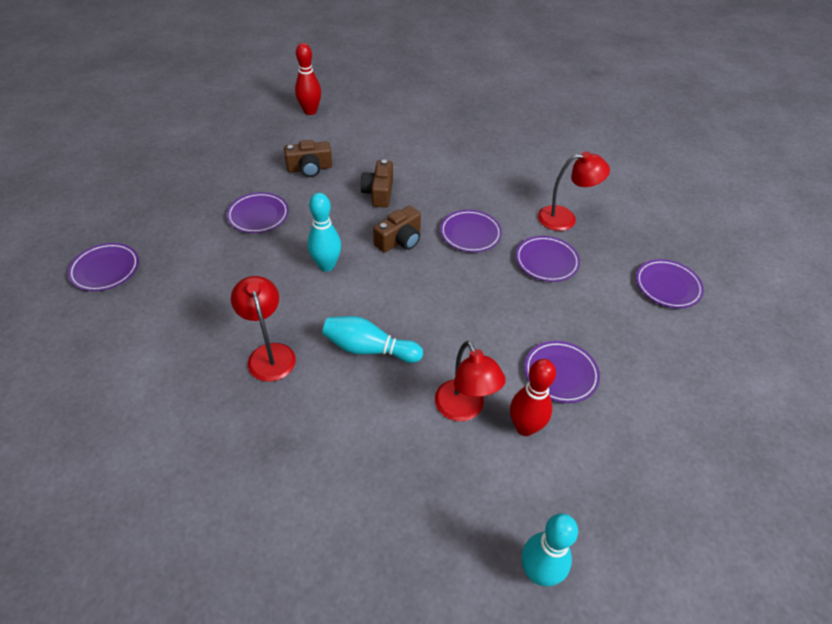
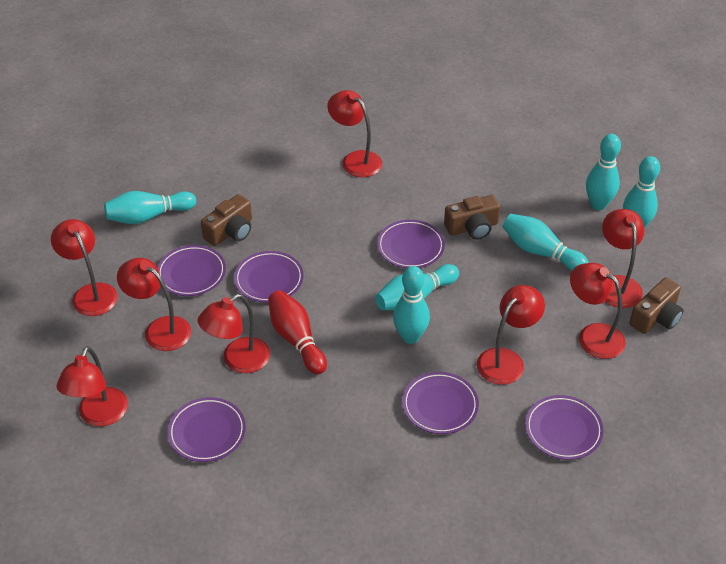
red bowling pin: 2 -> 1
red lamp: 3 -> 8
turquoise bowling pin: 3 -> 6

